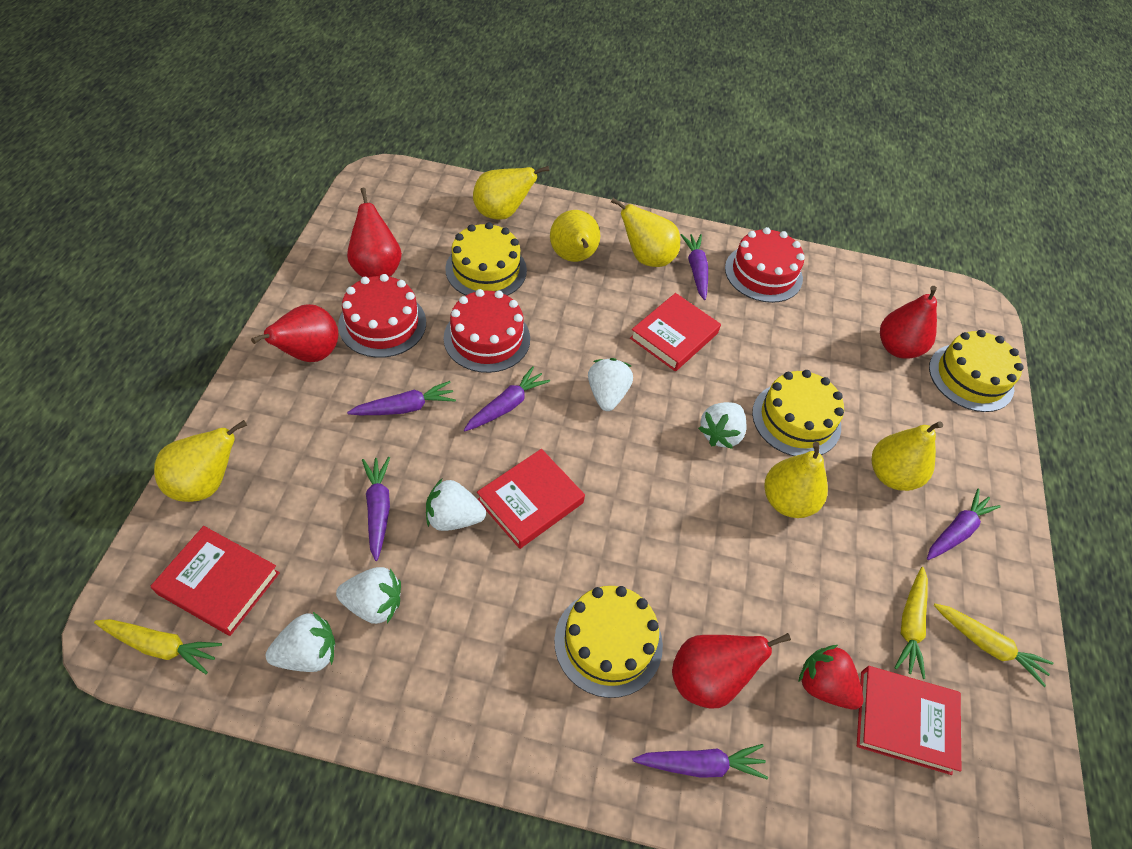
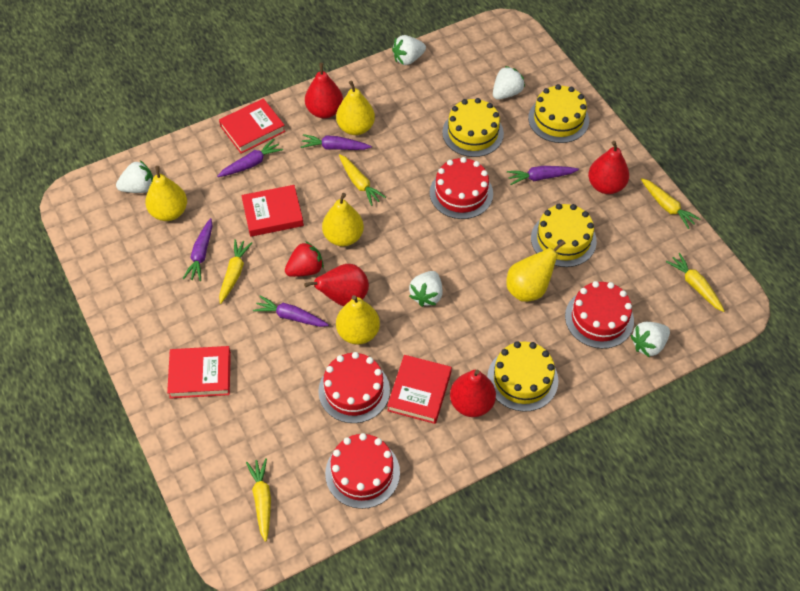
purple carrot: 6 -> 5
red cake: 3 -> 4
yellow carrot: 3 -> 5
yellow pear: 6 -> 5

